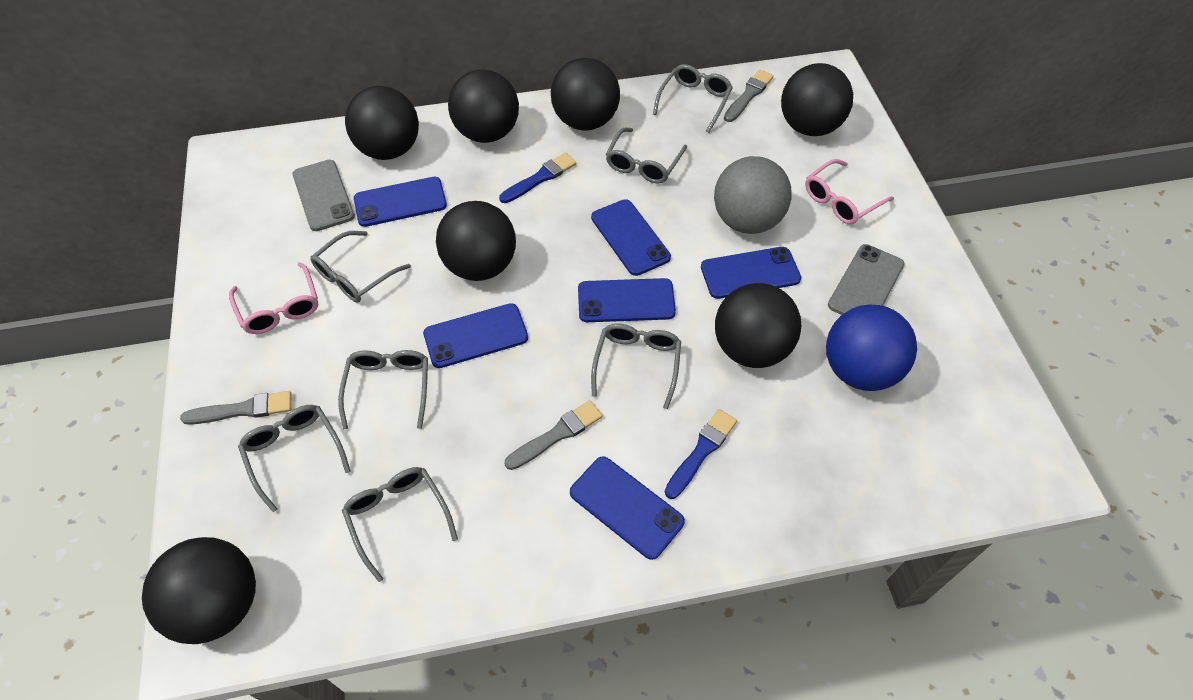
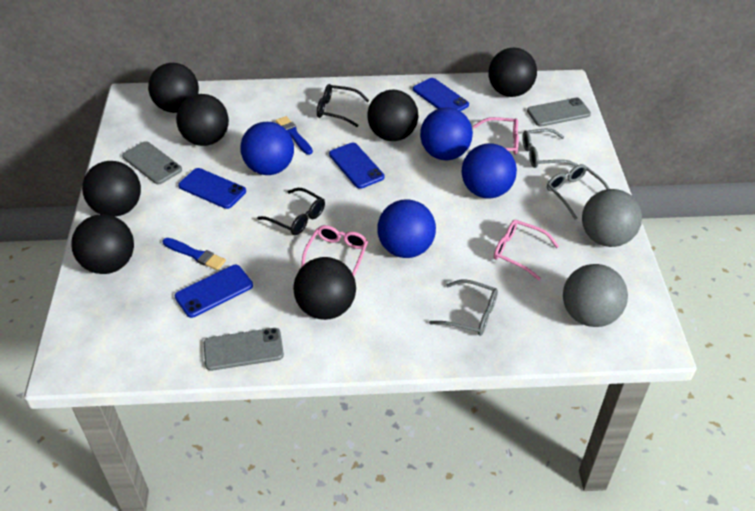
black glasses: 0 -> 2
blue ball: 1 -> 4
blue phone: 6 -> 4
grey ball: 1 -> 2
grey brush: 3 -> 0
grey glasses: 7 -> 3
grey phone: 2 -> 3
pink glasses: 2 -> 3

